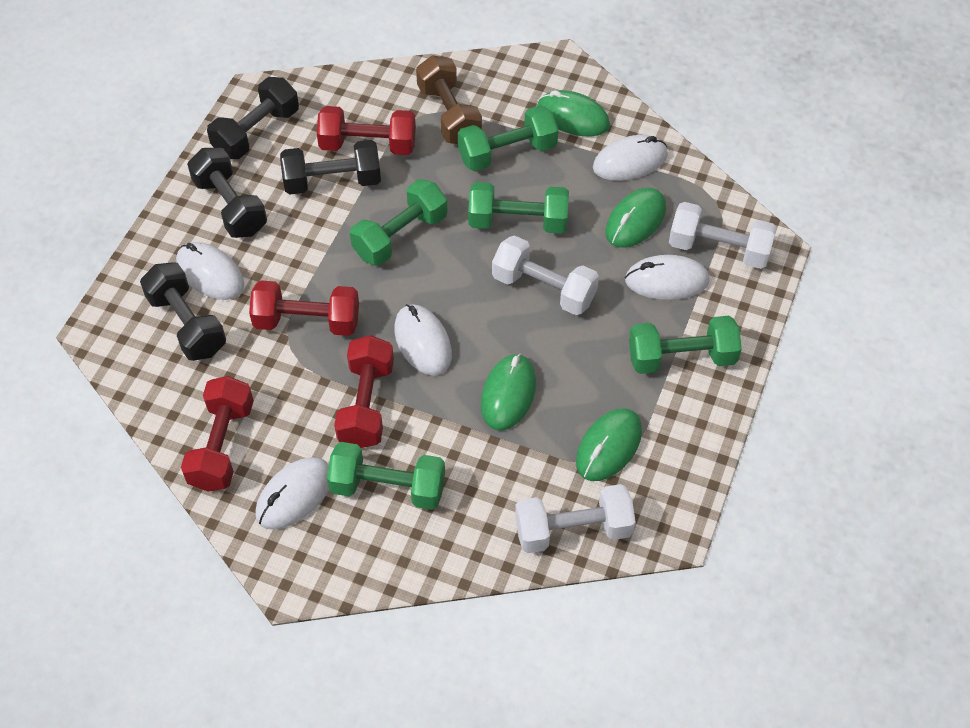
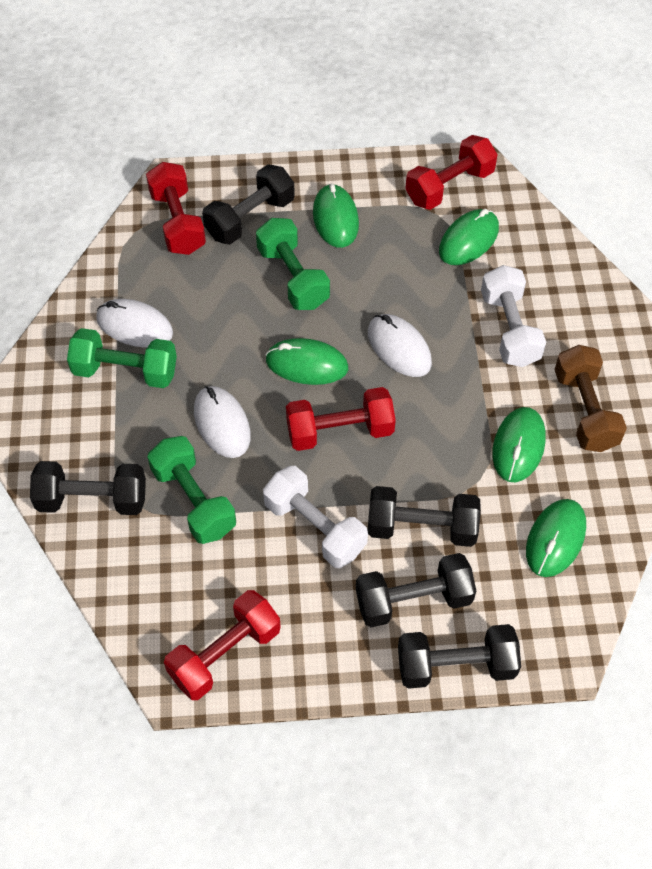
black dumbbell: 4 -> 5
green dumbbell: 5 -> 3
green mouse: 4 -> 5
white dumbbell: 3 -> 2
white mouse: 5 -> 3

